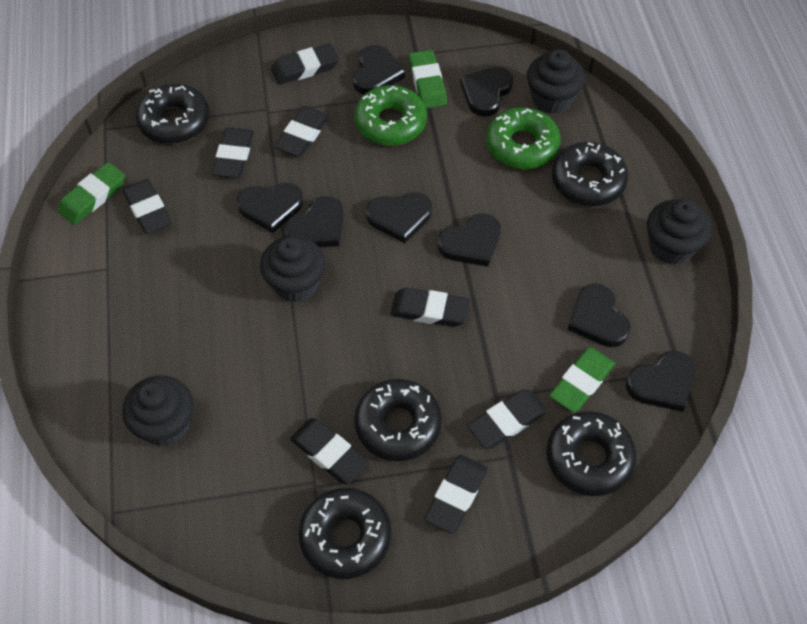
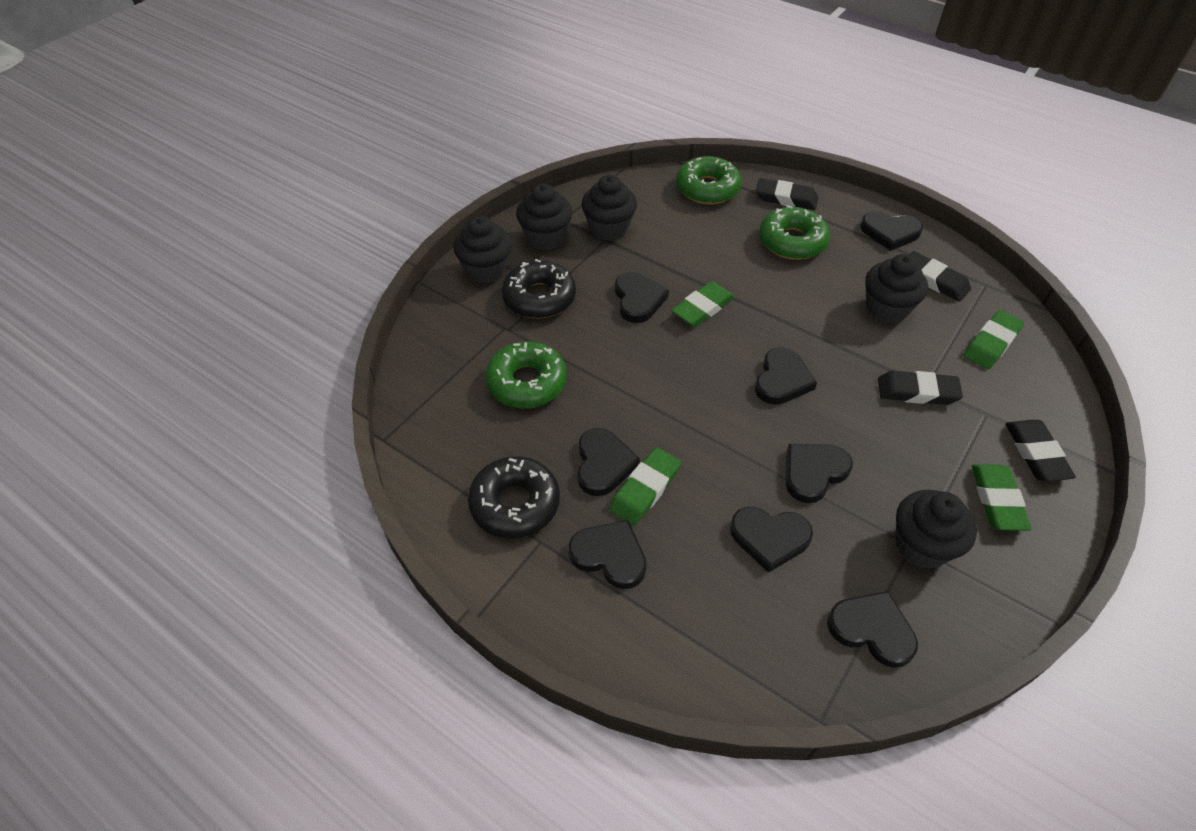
black cupcake: 4 -> 5
black donut: 5 -> 2
black eraser: 8 -> 4
green donut: 2 -> 3
green eraser: 3 -> 4

